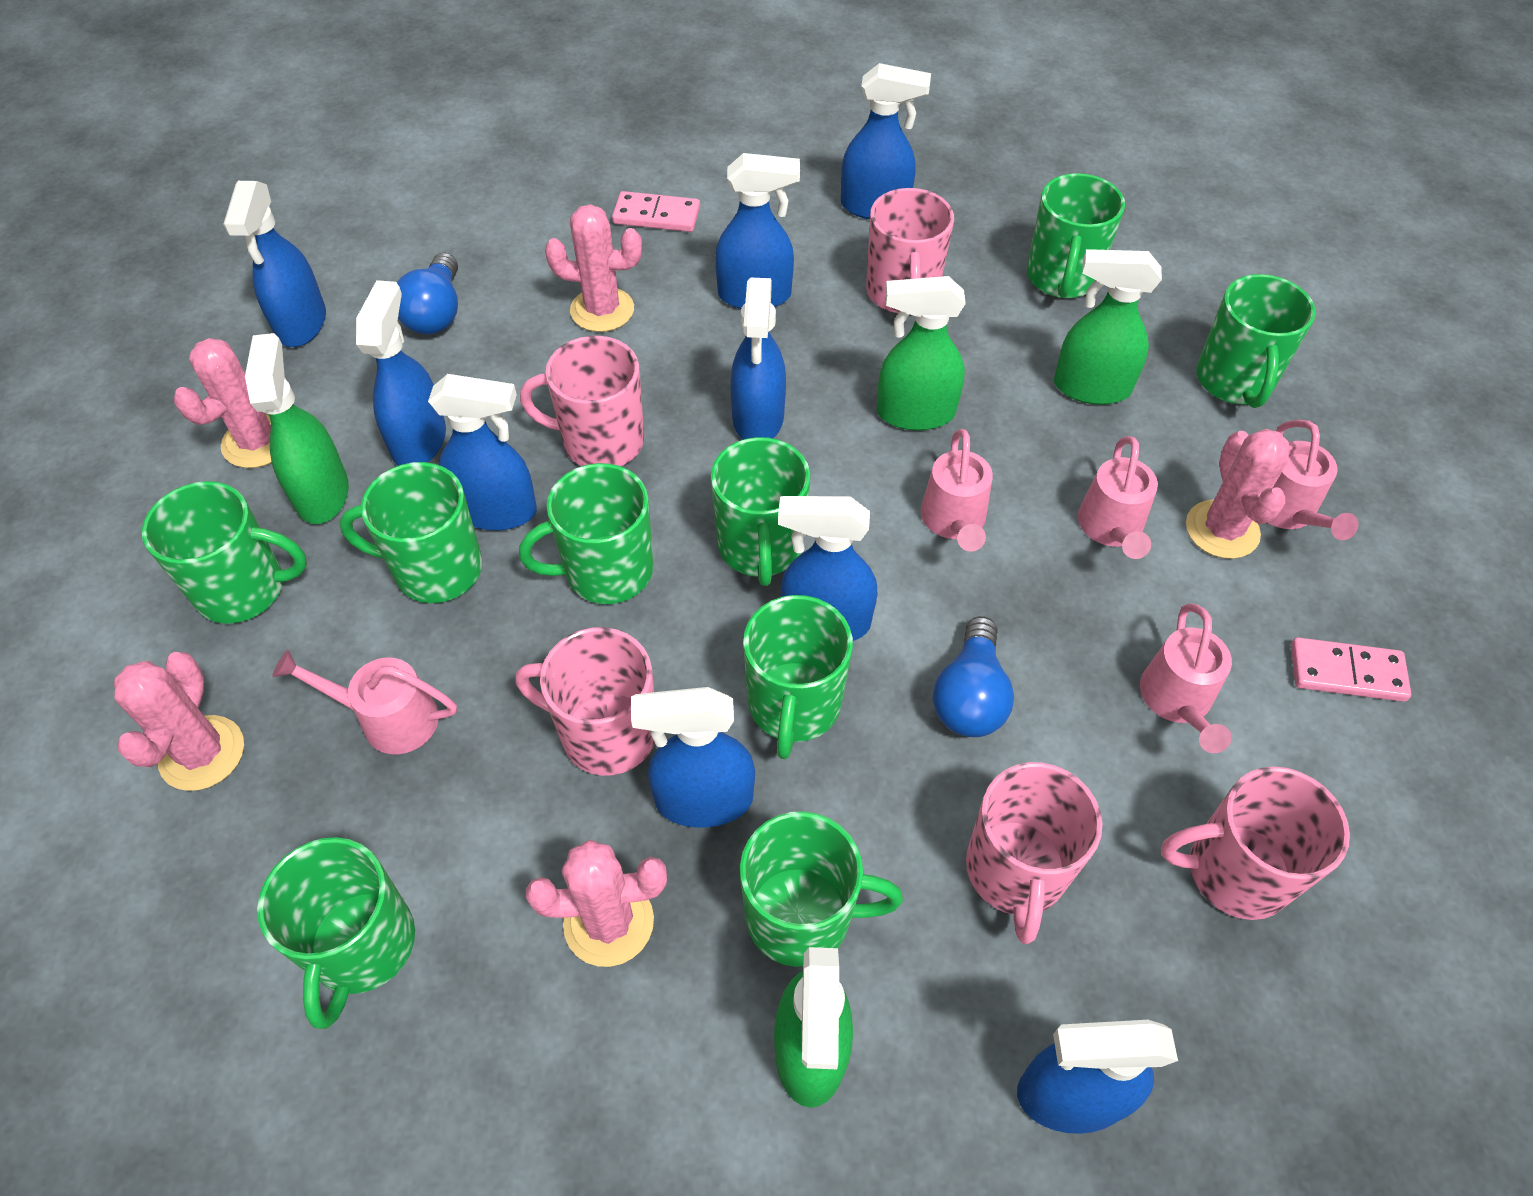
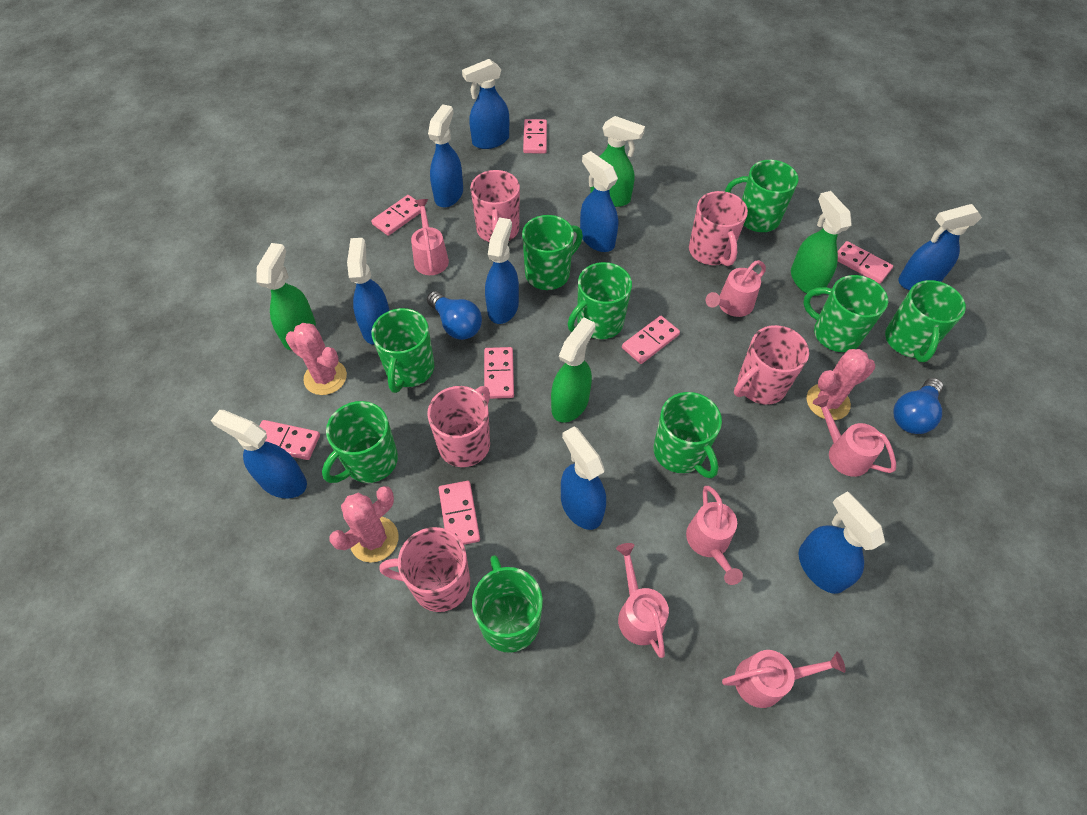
pink cactus: 5 -> 3
pink domino: 2 -> 7
pink watering can: 5 -> 6

